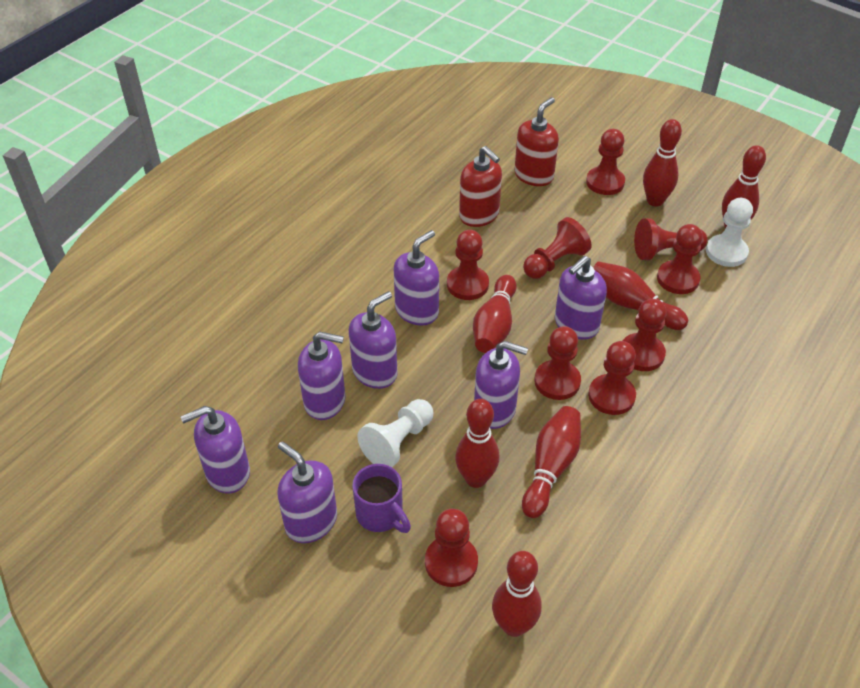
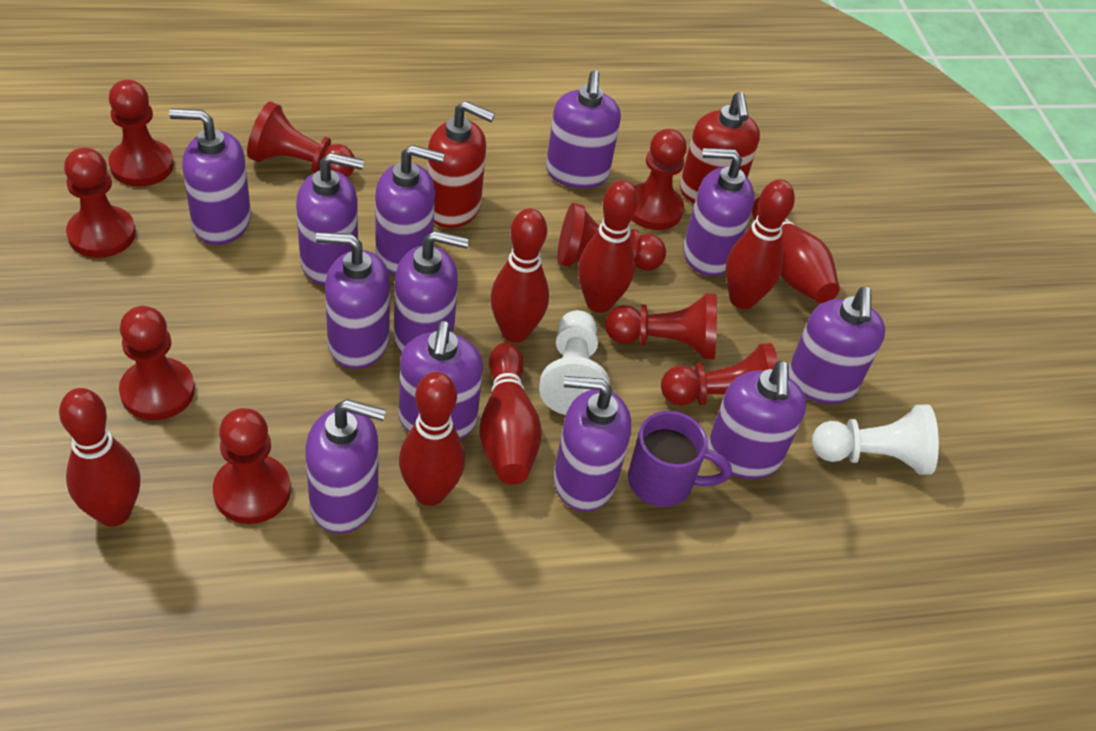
purple soap dispenser: 7 -> 12

